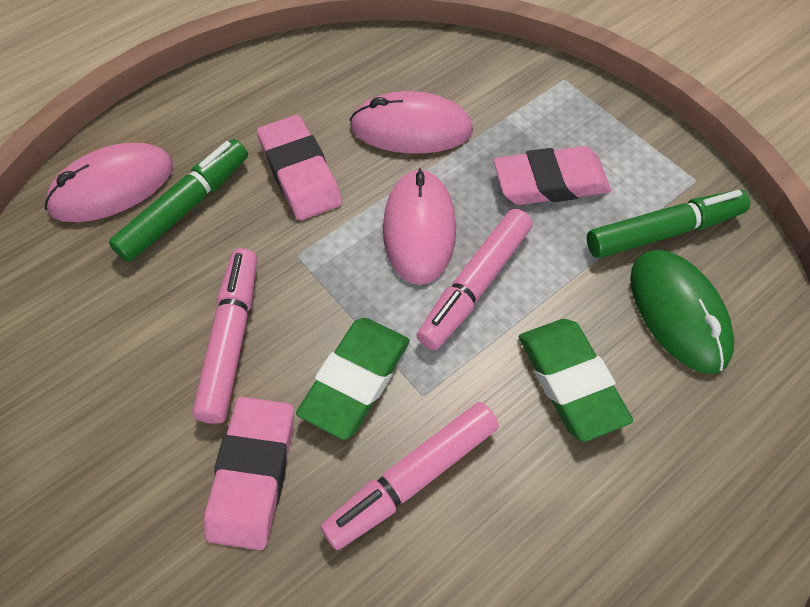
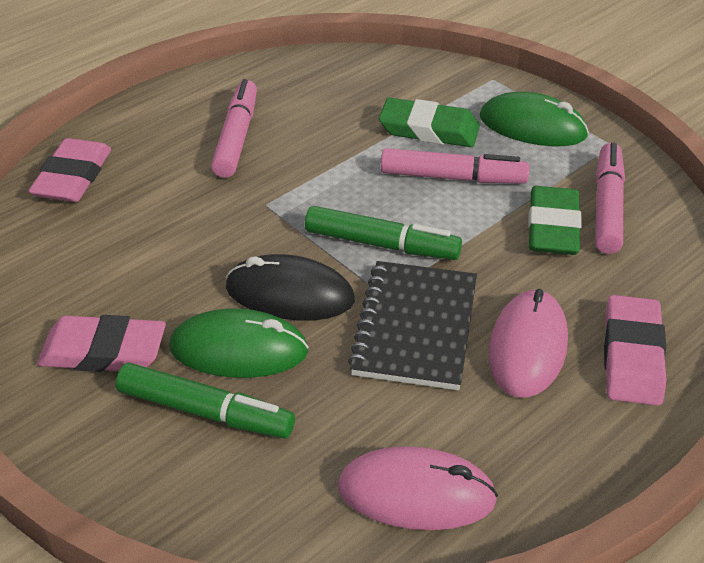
black mouse: 0 -> 1
black notebook: 0 -> 1
green mouse: 1 -> 2
pink mouse: 3 -> 2

